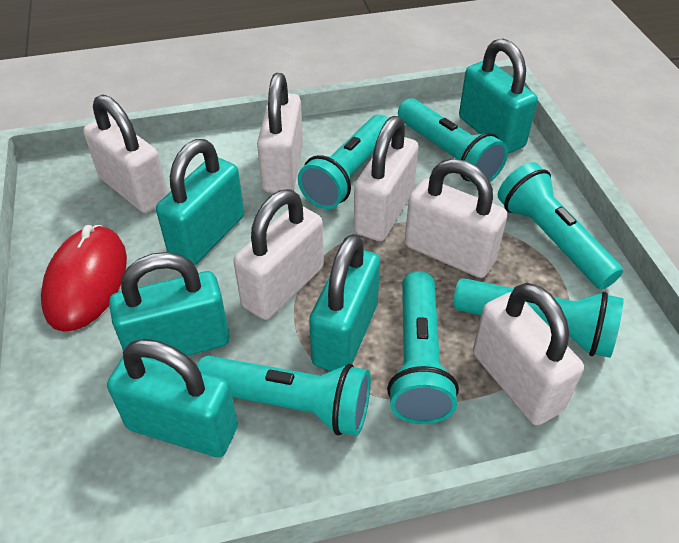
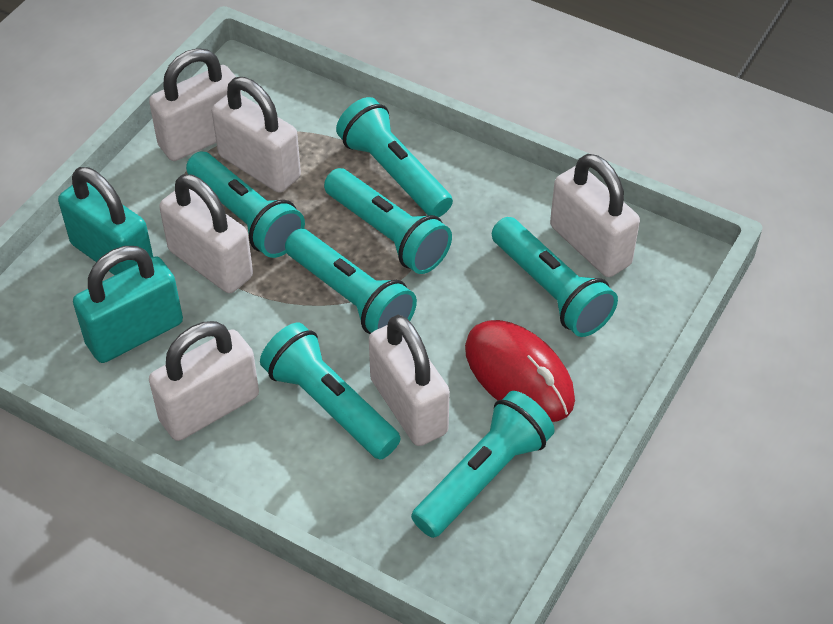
turquoise flashlight: 6 -> 7
turquoise padlock: 5 -> 2

